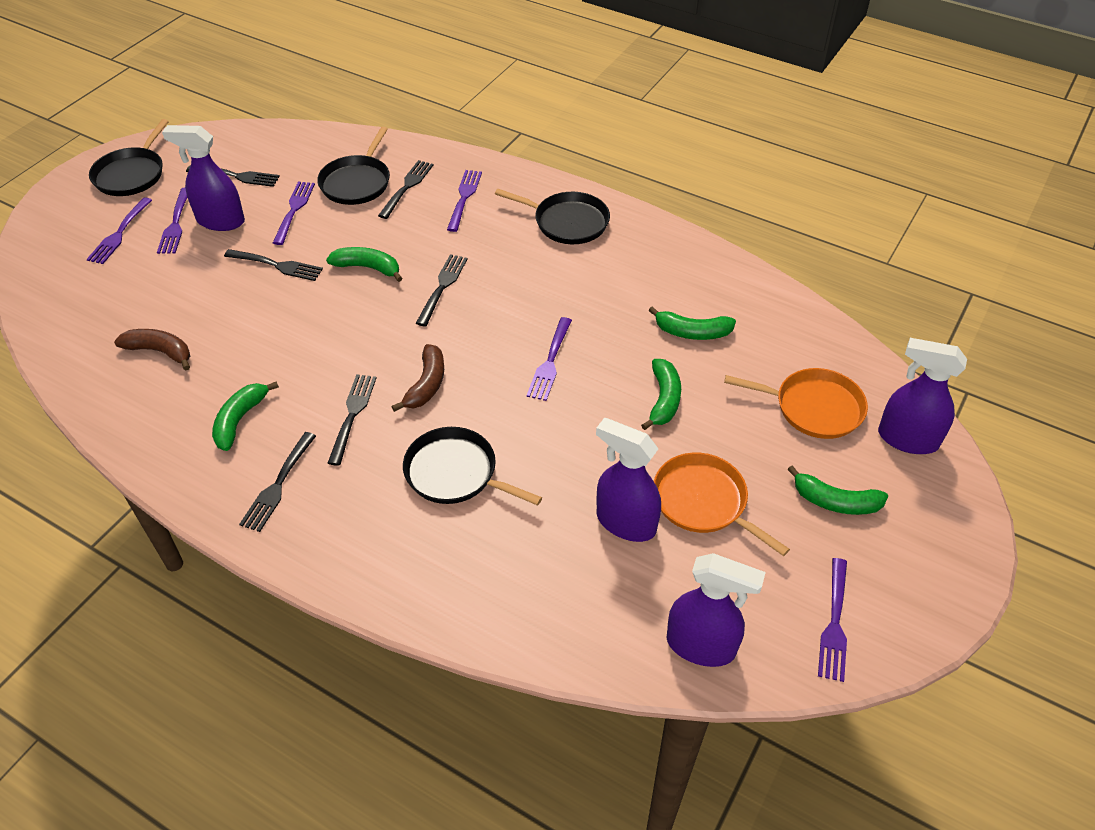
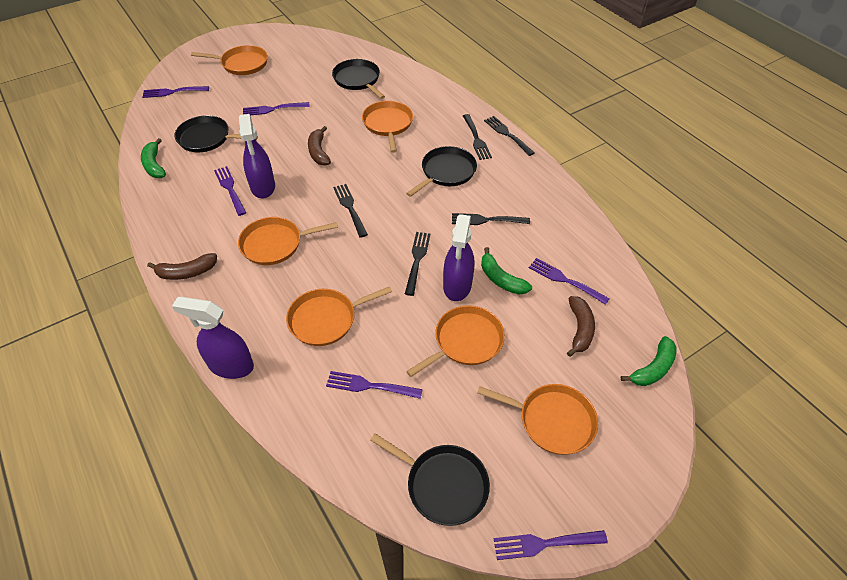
black fork: 6 -> 5
brown banana: 2 -> 3
green banana: 5 -> 3
orange pan: 2 -> 6
purple spray bottle: 4 -> 3

